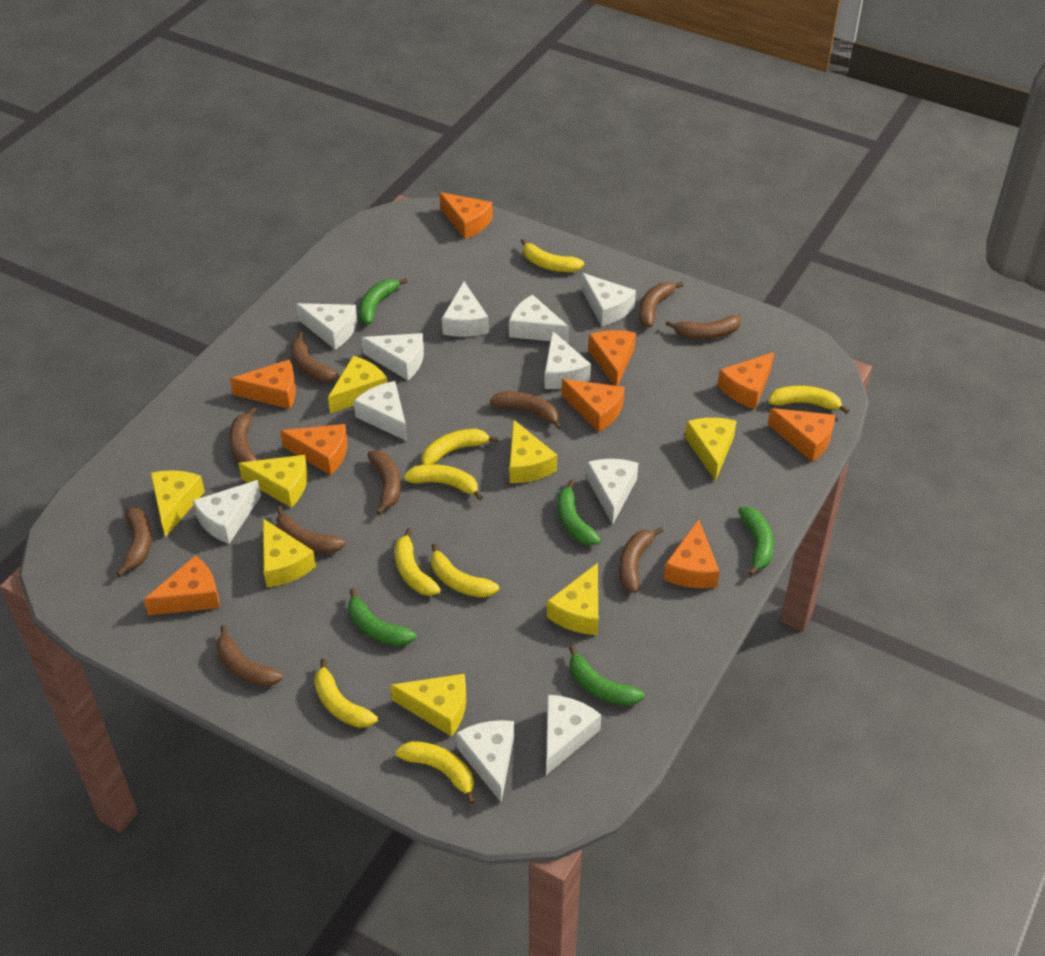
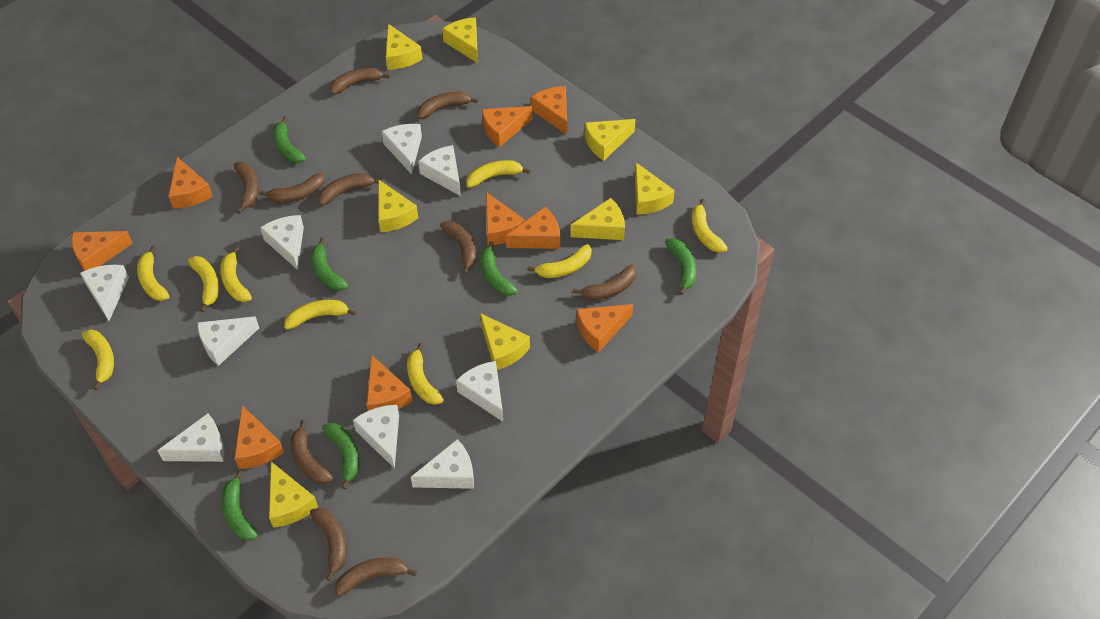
green banana: 5 -> 6
white cheese: 11 -> 9
yellow banana: 8 -> 9

